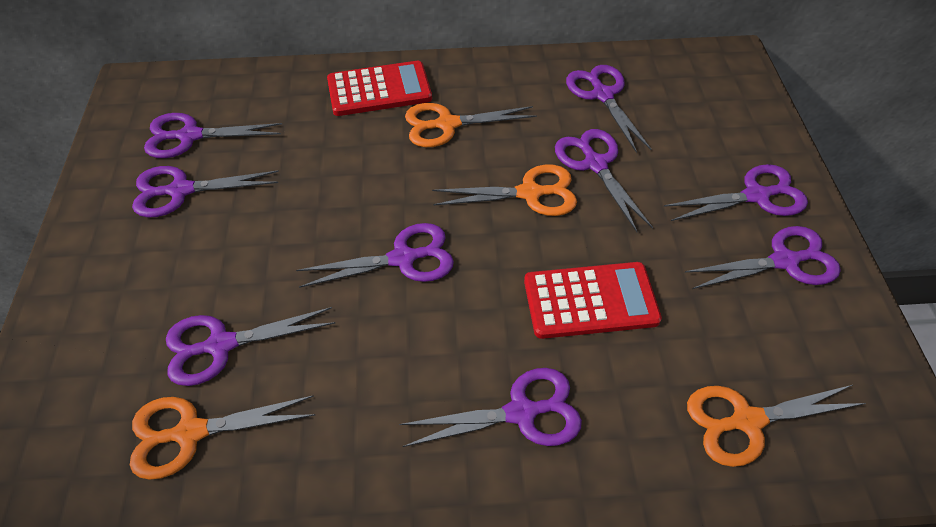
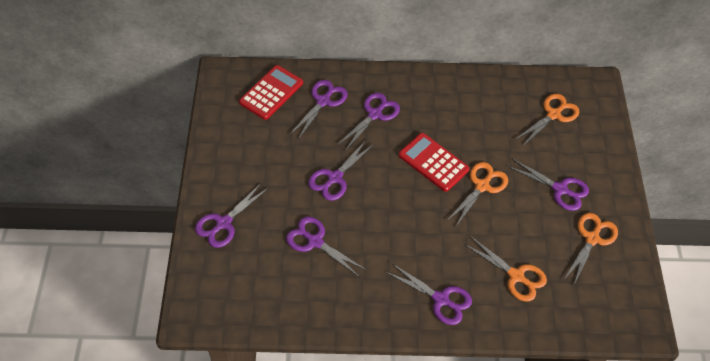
purple scissors: 9 -> 7

